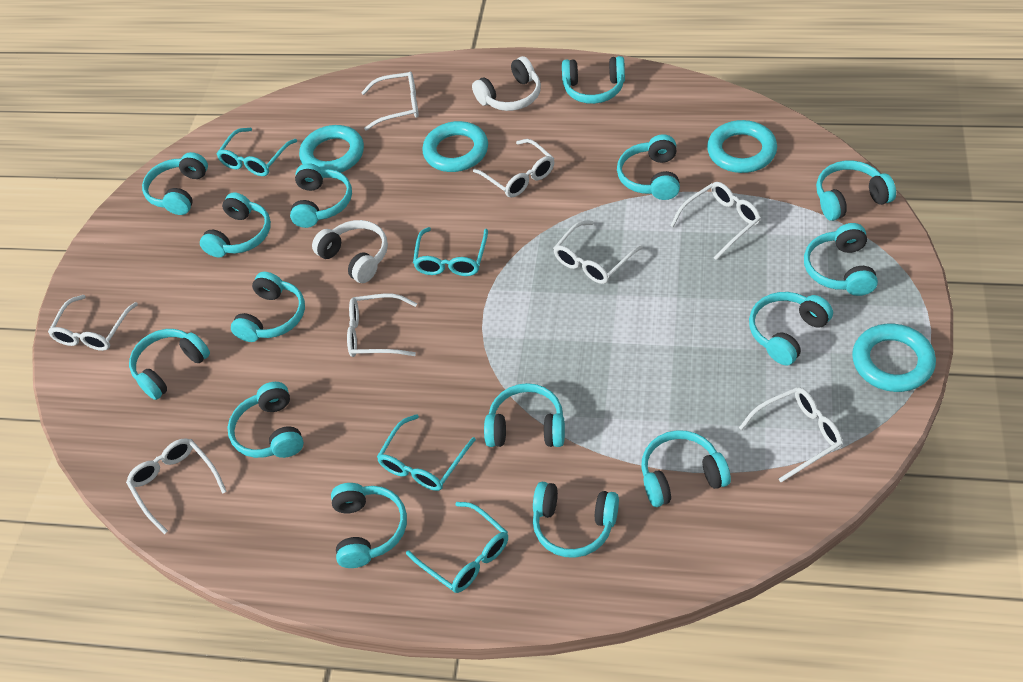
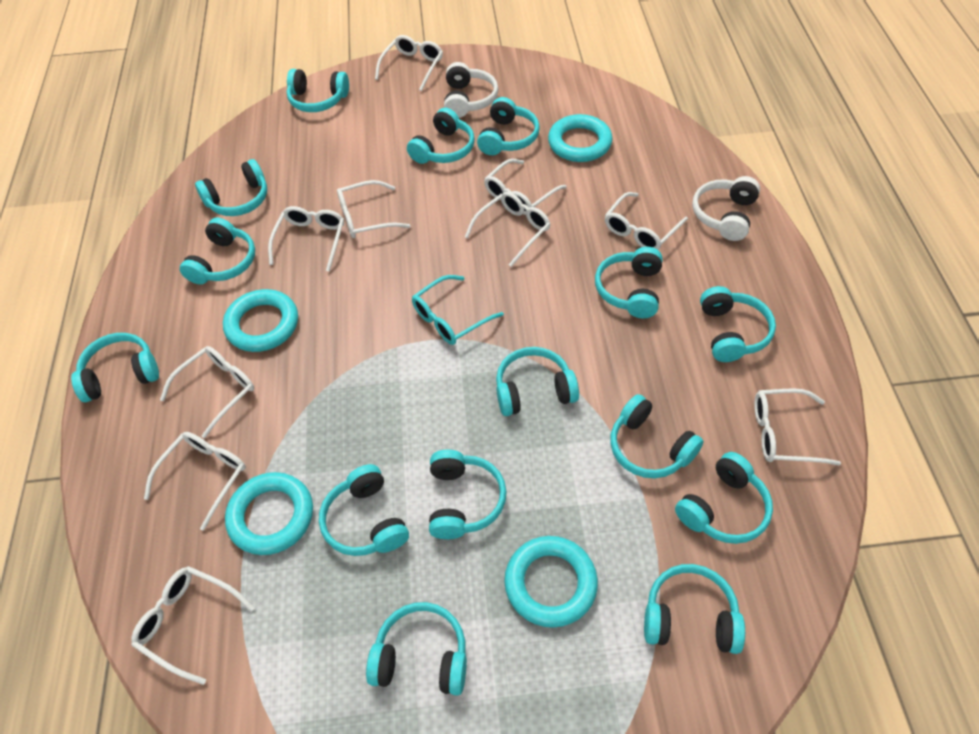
turquoise glasses: 4 -> 1
white glasses: 8 -> 10

